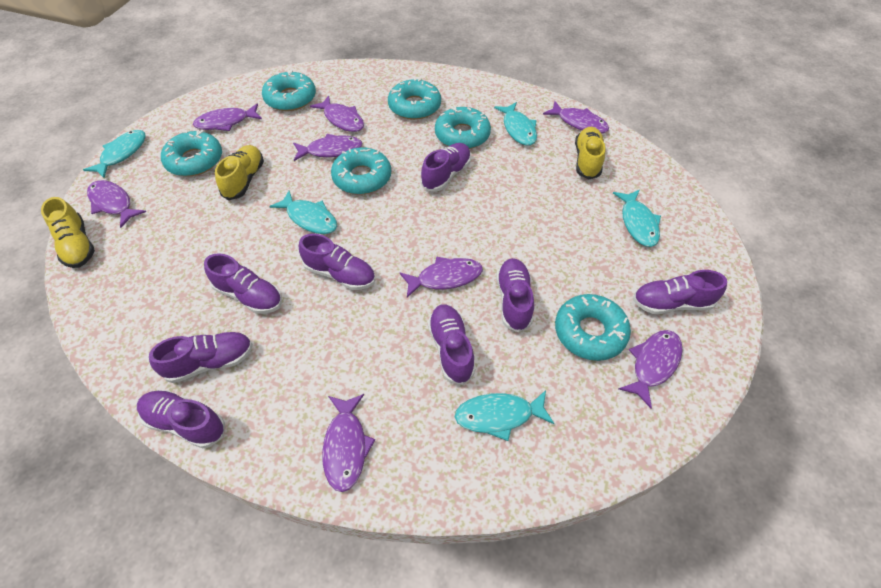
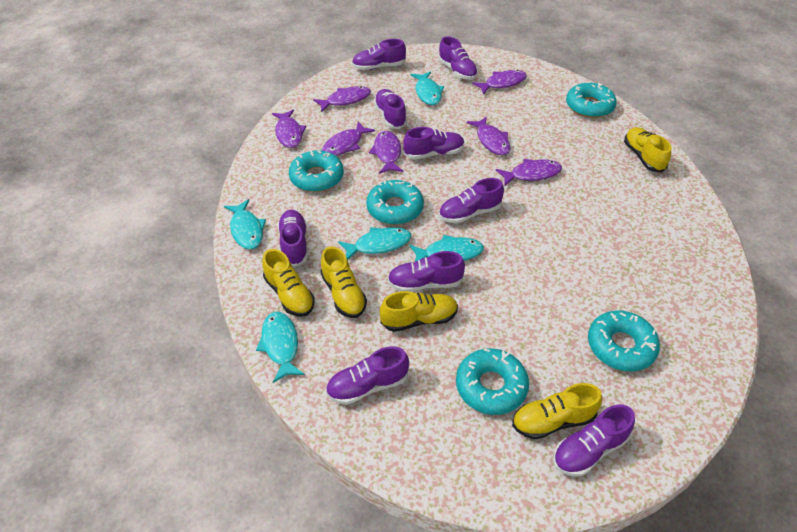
purple fish: 8 -> 7
purple shoe: 8 -> 9
turquoise donut: 6 -> 5
yellow shoe: 3 -> 5

